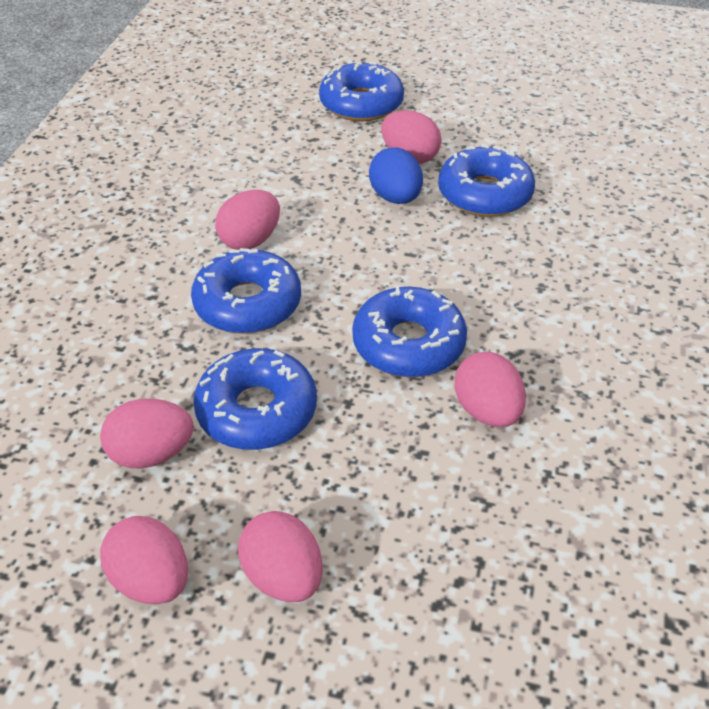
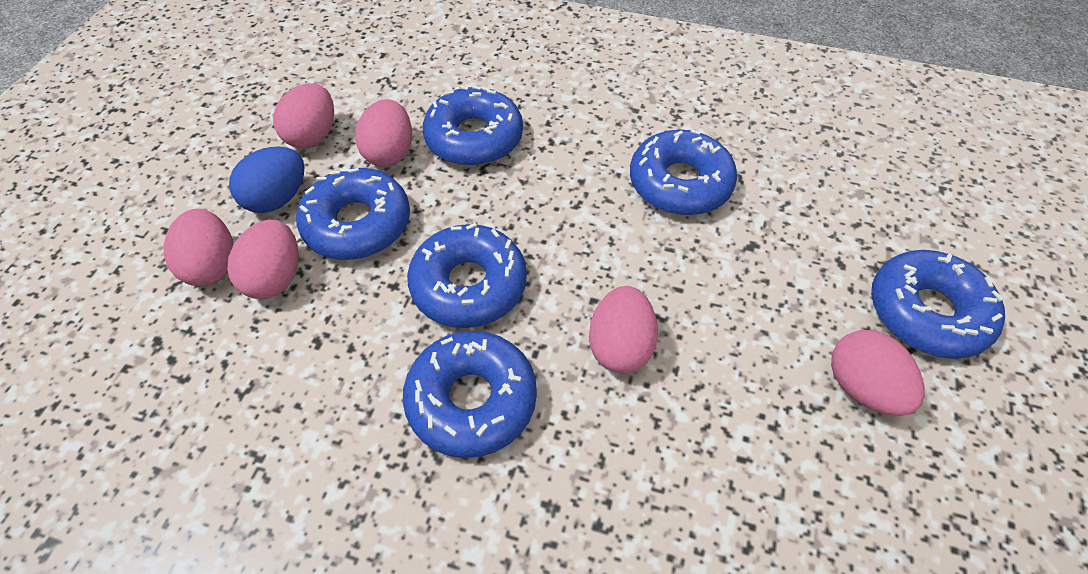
blue donut: 5 -> 6

